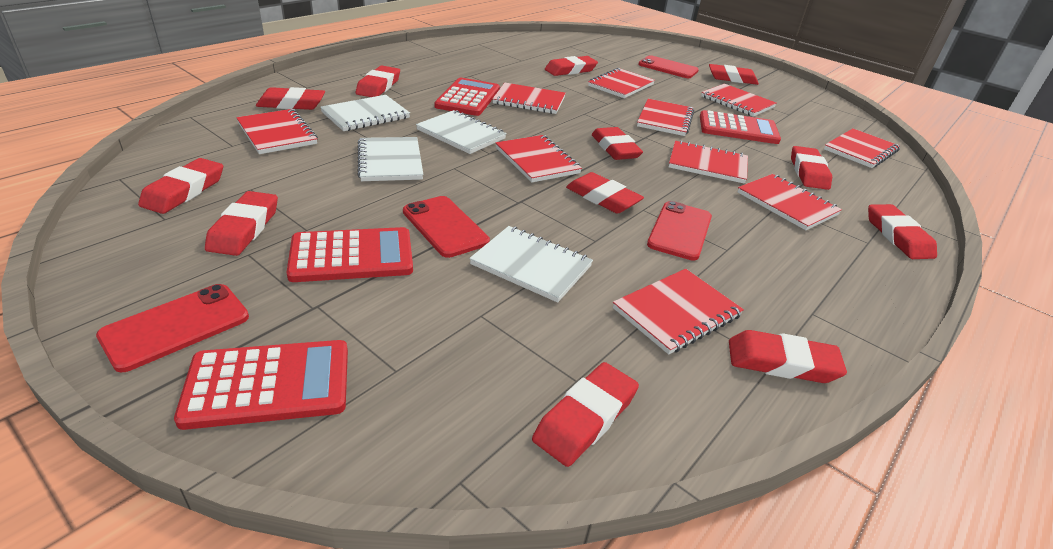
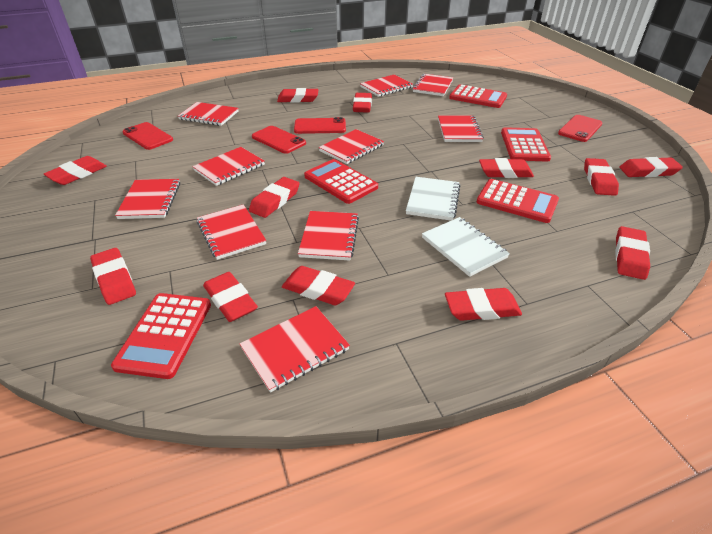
red calculator: 4 -> 5
white notebook: 4 -> 2

